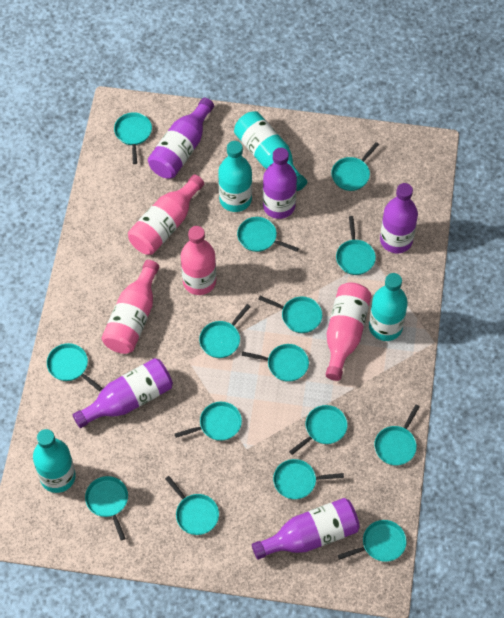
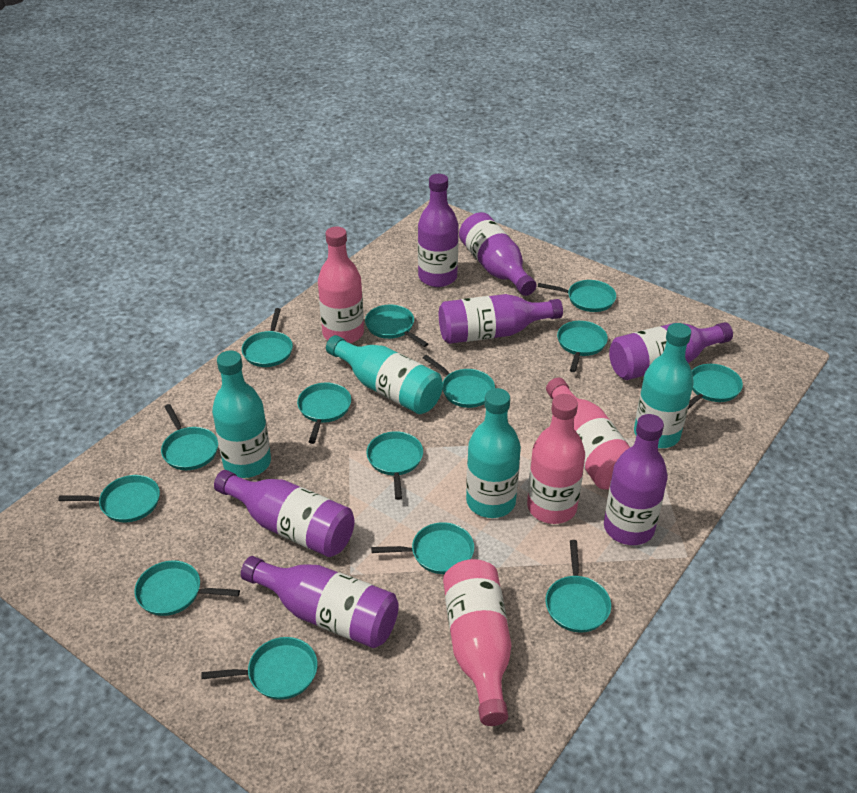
purple bottle: 5 -> 7
turquoise pan: 15 -> 14

